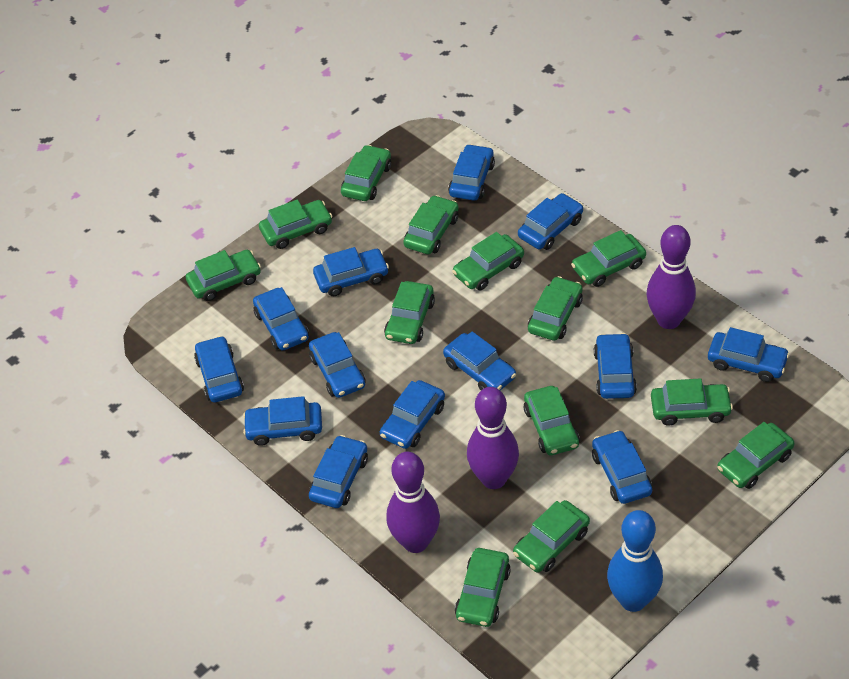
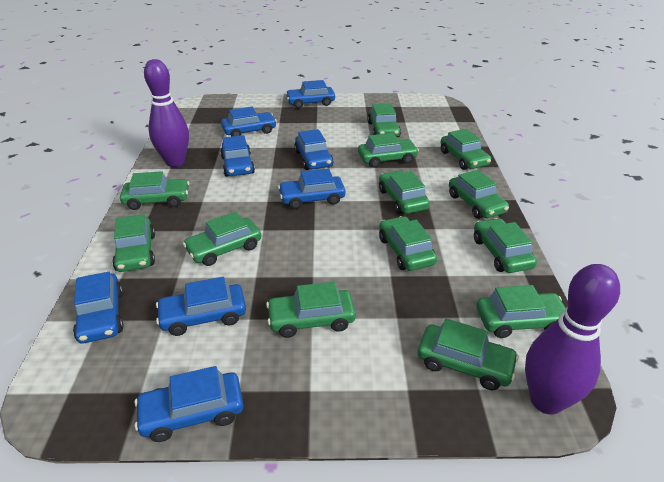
blue bowling pin: 1 -> 0
blue car: 13 -> 8
purple bowling pin: 3 -> 2

